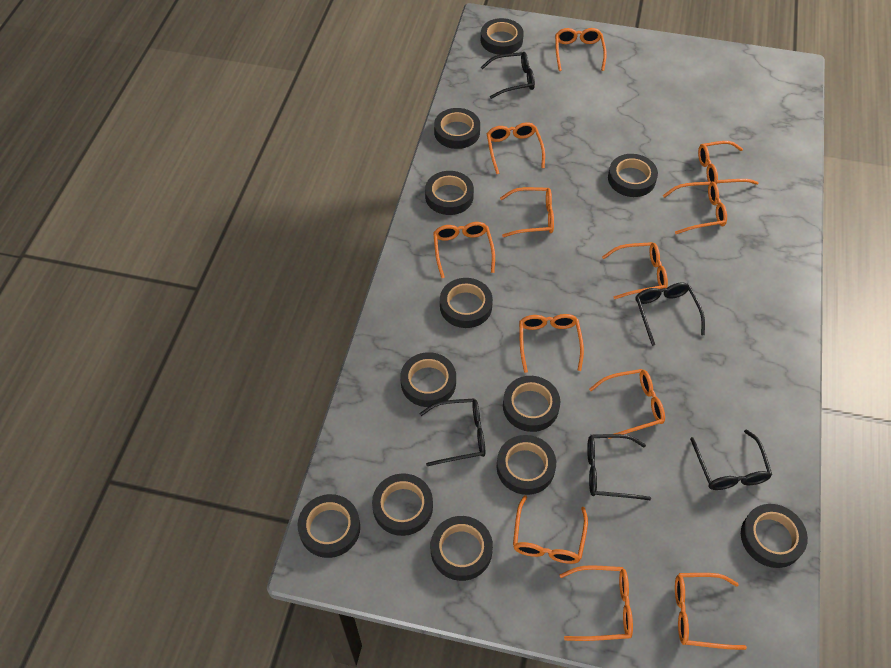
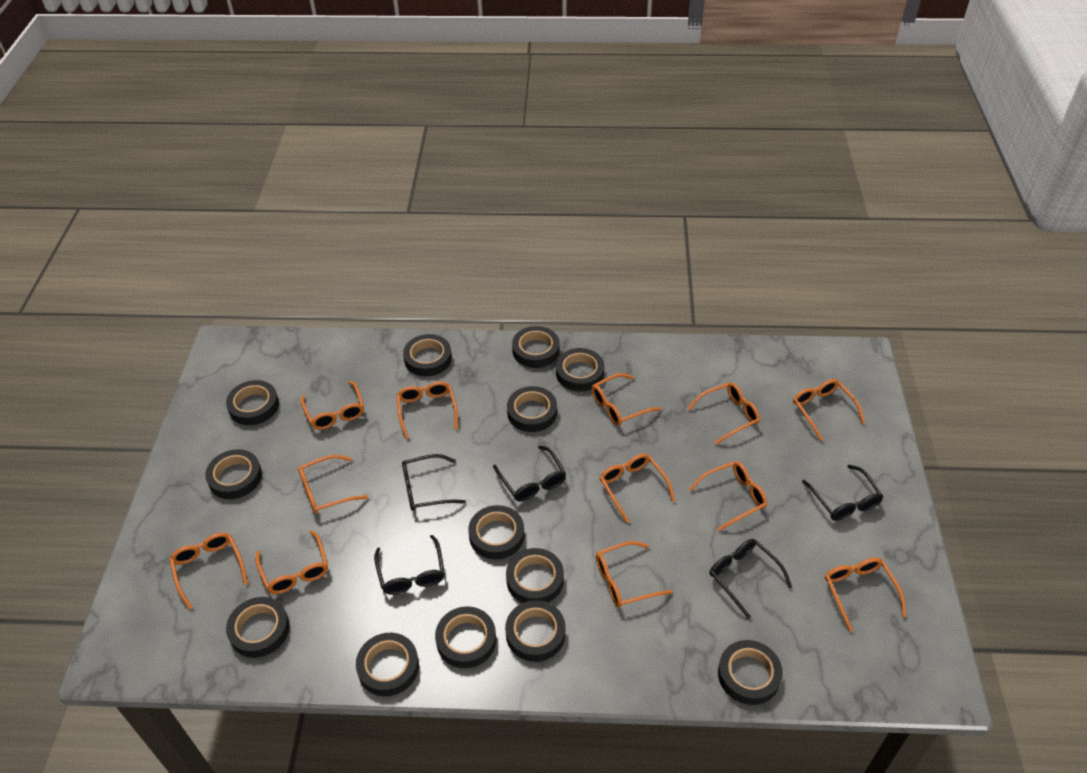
black tape: 12 -> 13

